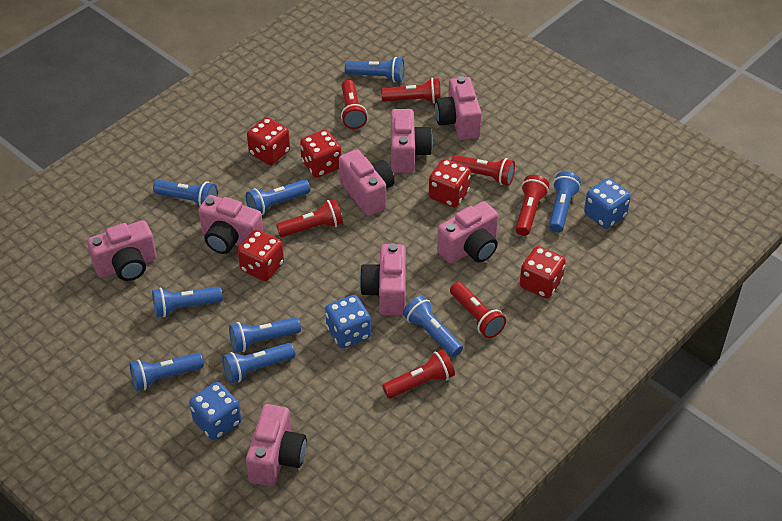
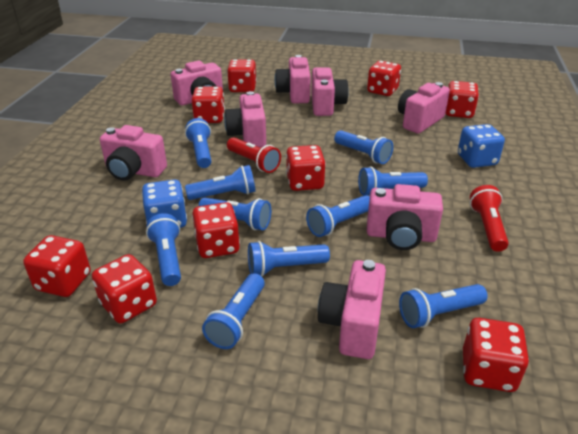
blue dice: 3 -> 2
blue flashlight: 9 -> 10
red dice: 5 -> 9
red flashlight: 7 -> 2

